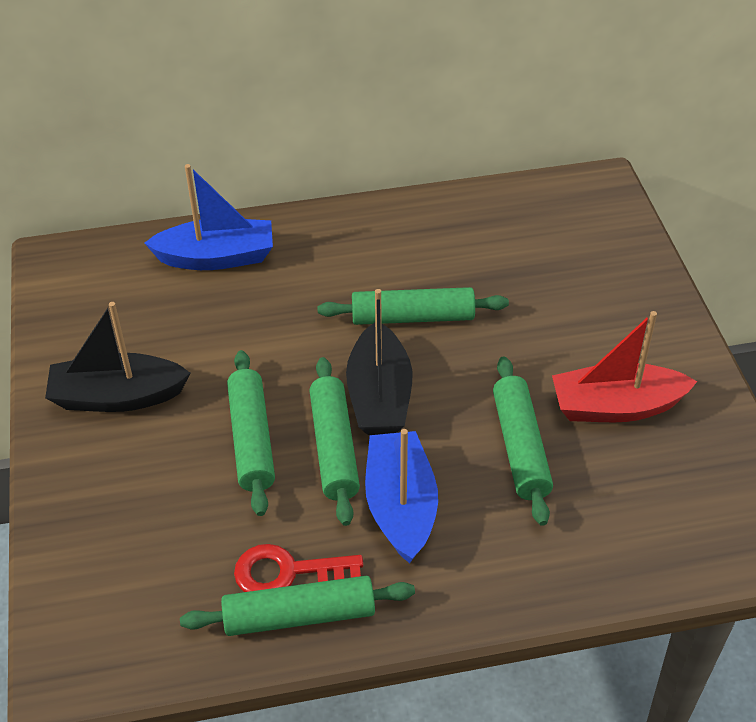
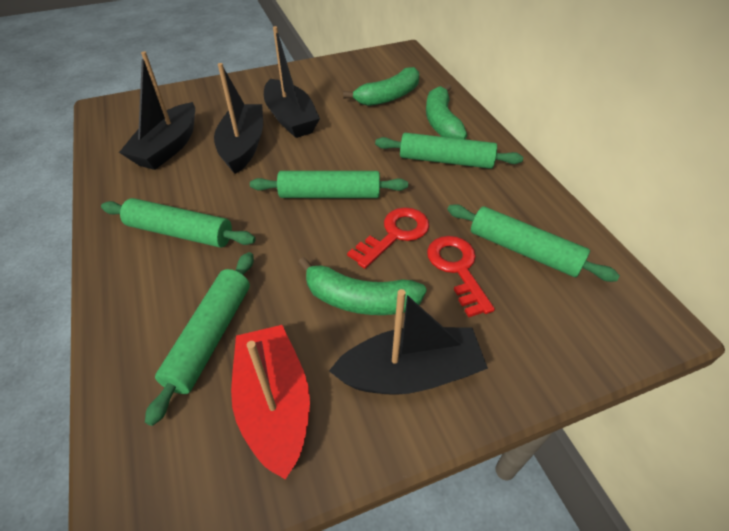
black boat: 2 -> 4
blue boat: 2 -> 0
green banana: 0 -> 3
red key: 1 -> 2

